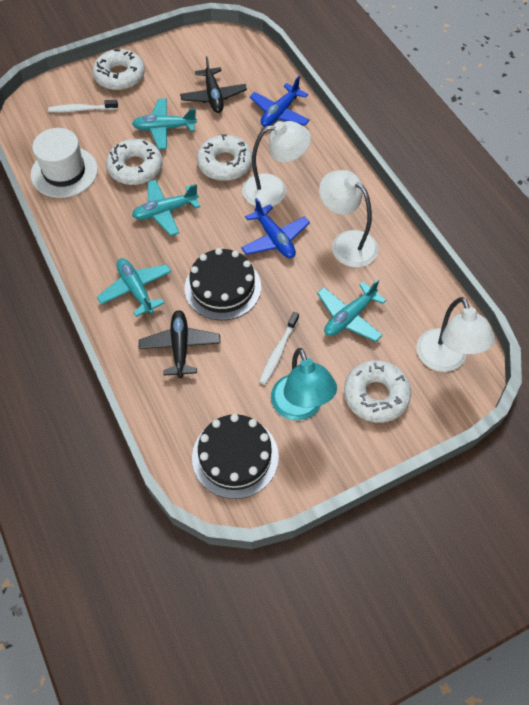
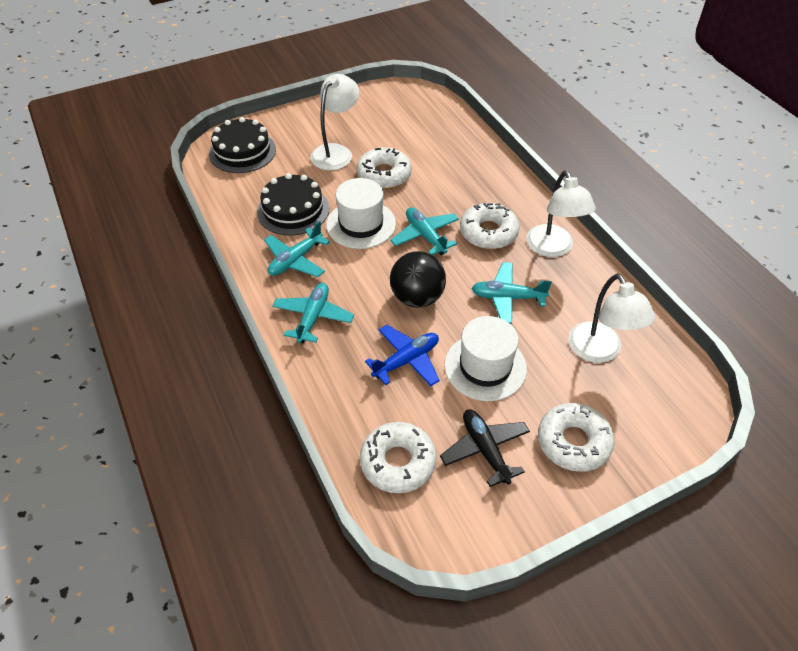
black ball: 0 -> 1
black plane: 2 -> 1
blue plane: 2 -> 1
turquoise lamp: 1 -> 0
white hat: 1 -> 2
white toothbrush: 2 -> 0

